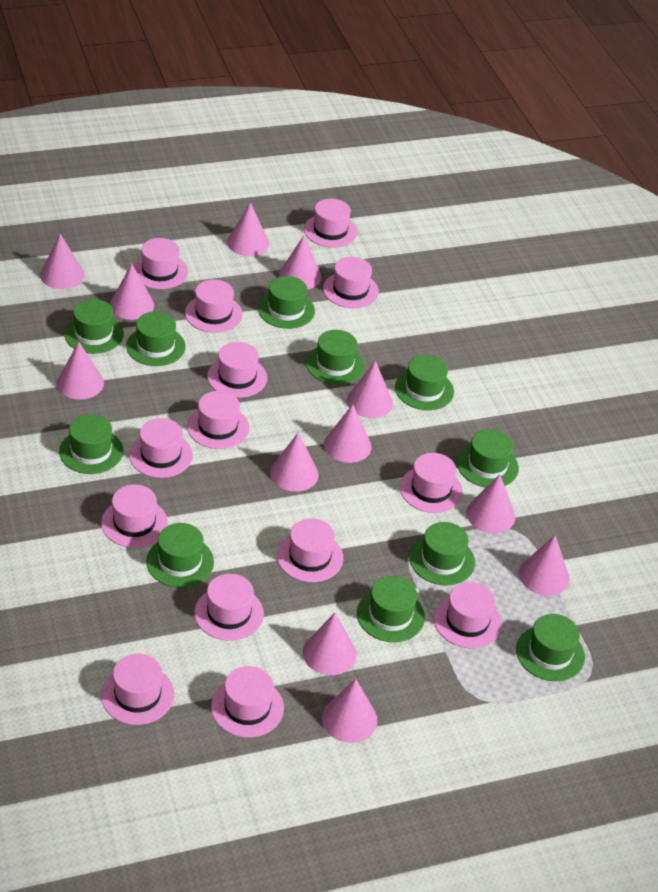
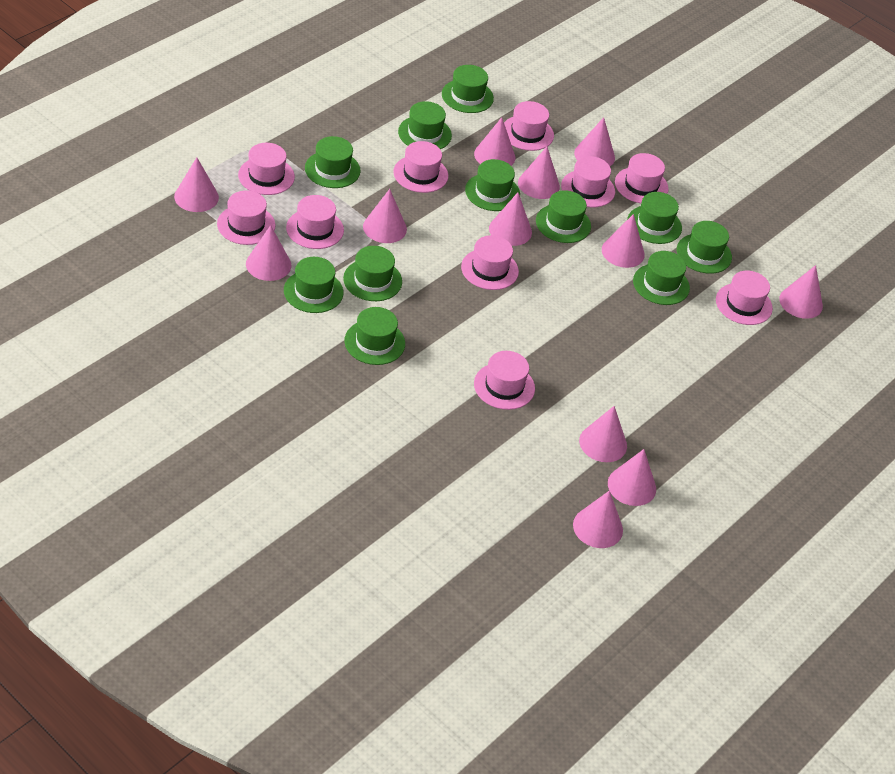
pink hat: 14 -> 10

